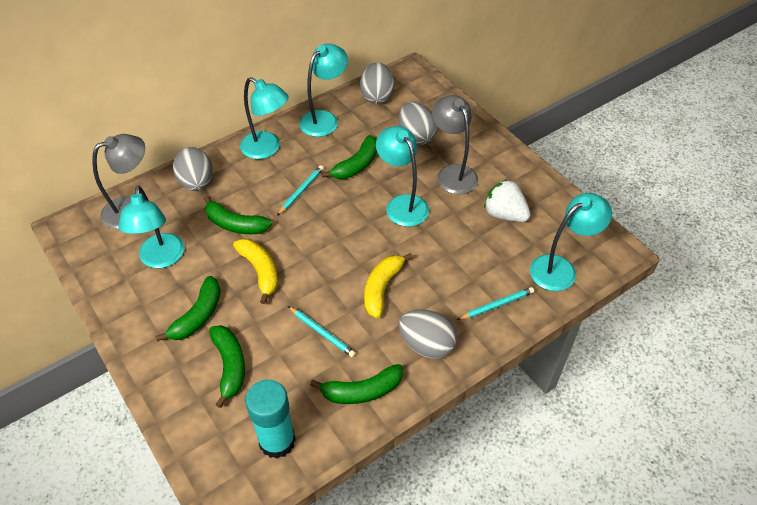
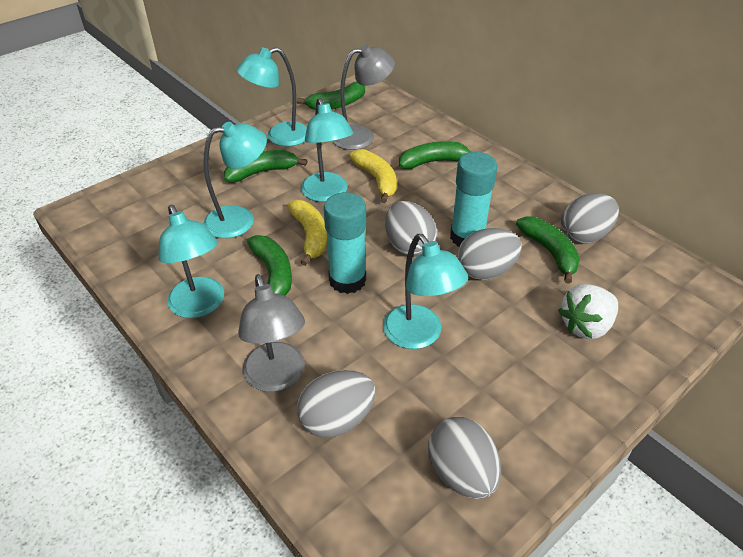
grey egg: 4 -> 5
turquoise glue stick: 1 -> 2
turquoise pencil: 3 -> 0

